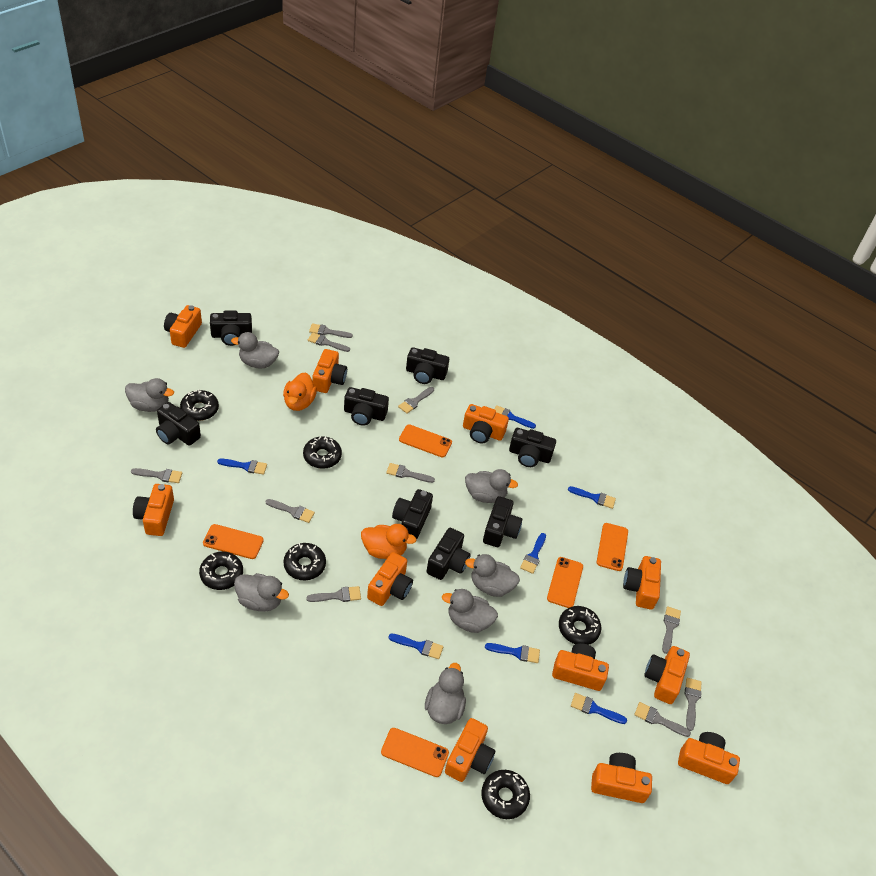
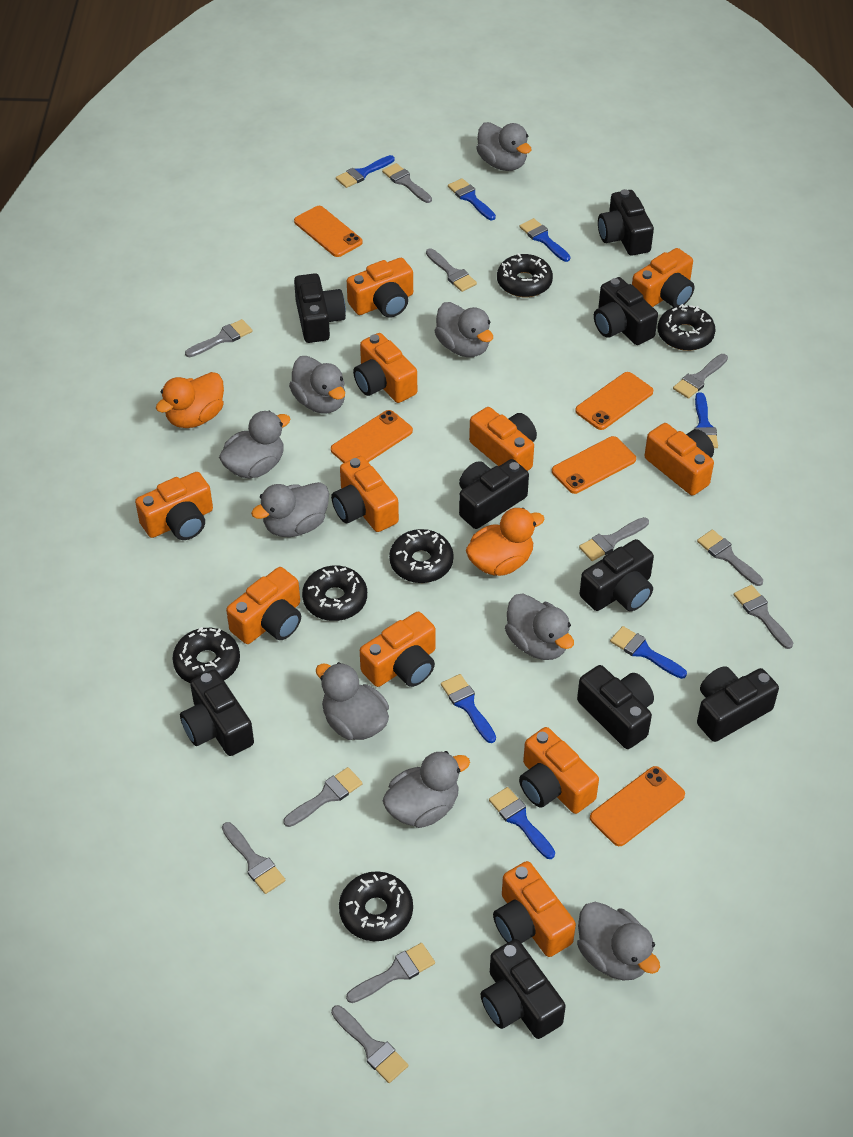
black camera: 8 -> 9
grey brush: 10 -> 11
grey duck: 7 -> 9

